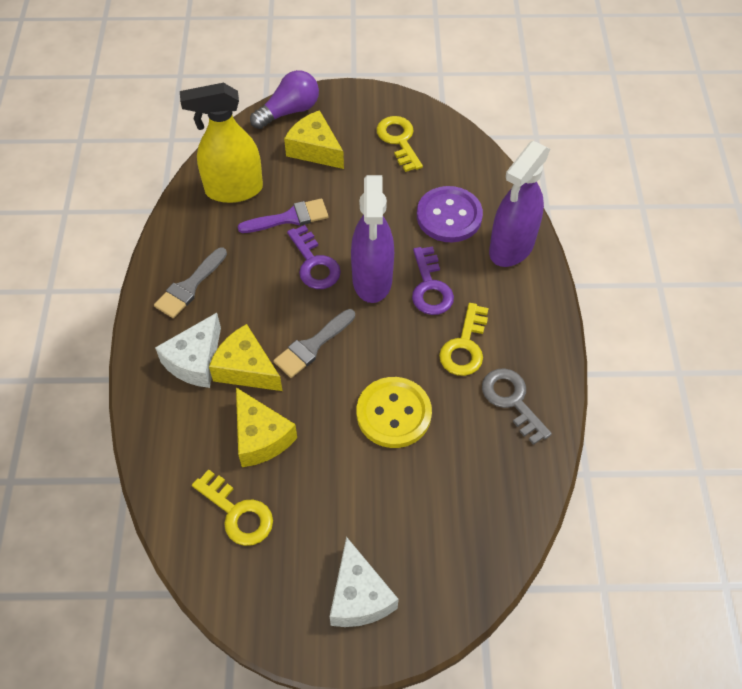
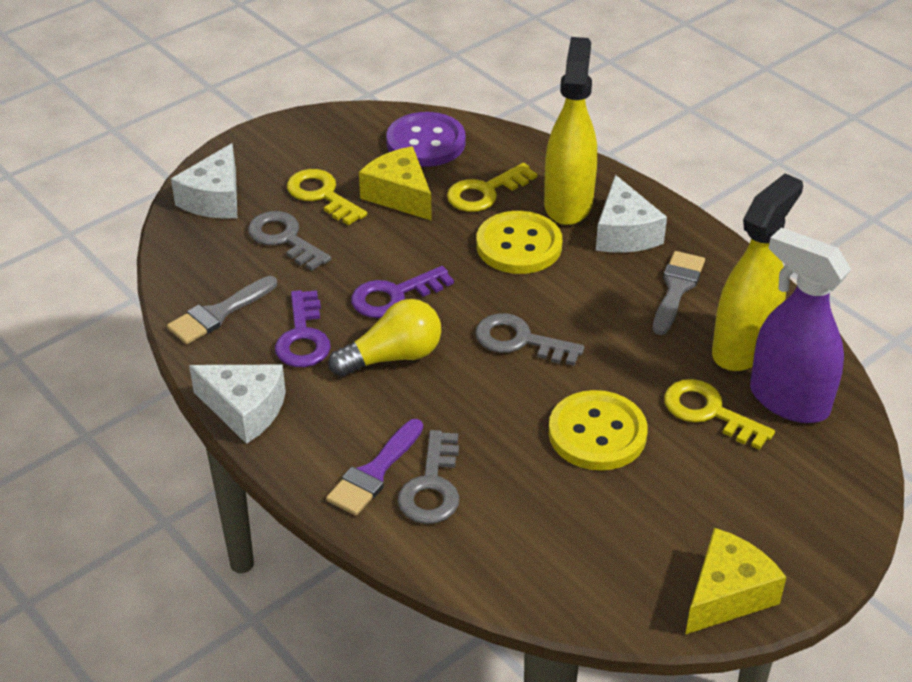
grey key: 1 -> 3
purple light bulb: 1 -> 0
purple spray bottle: 2 -> 1
white cheese: 2 -> 3
yellow button: 1 -> 2
yellow cheese: 3 -> 2
yellow light bulb: 0 -> 1
yellow spray bottle: 1 -> 2

